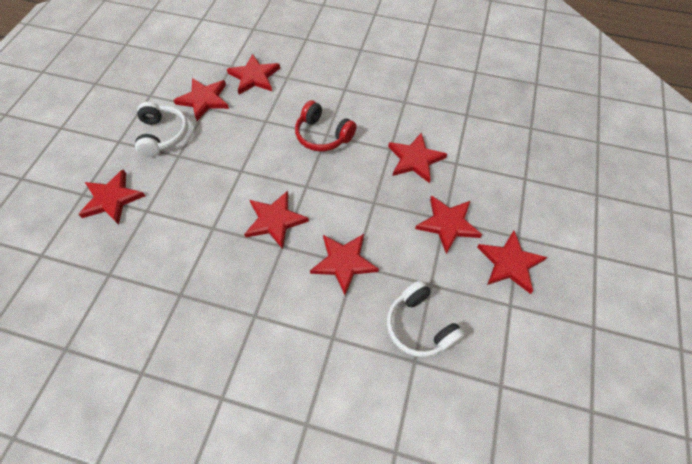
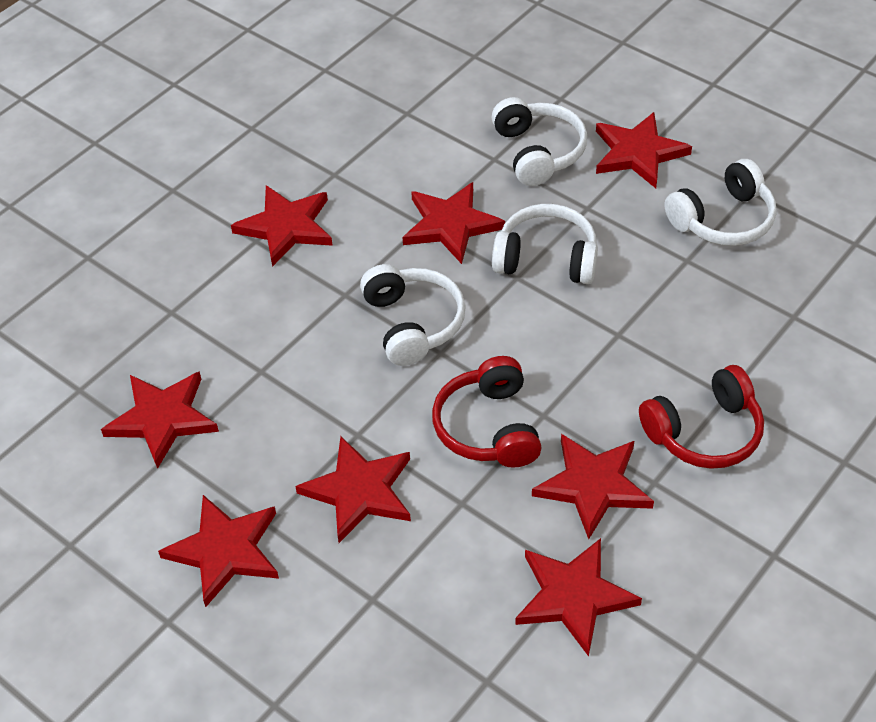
red headphones: 1 -> 2
white headphones: 2 -> 4

